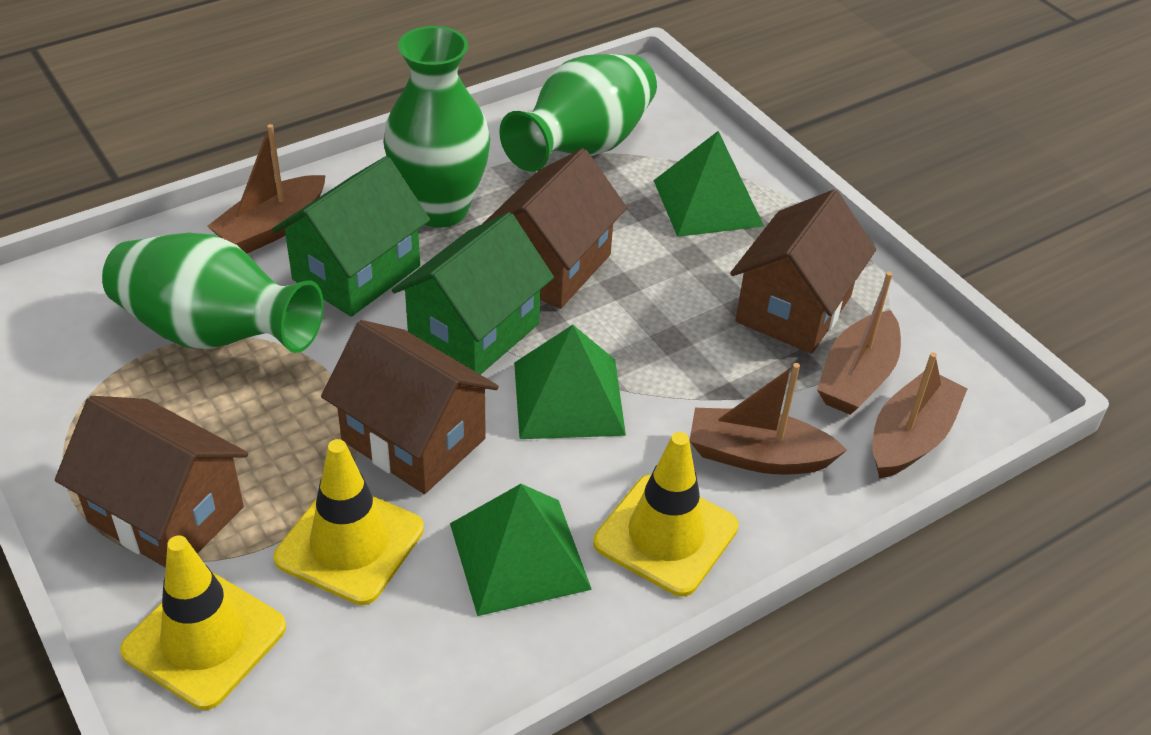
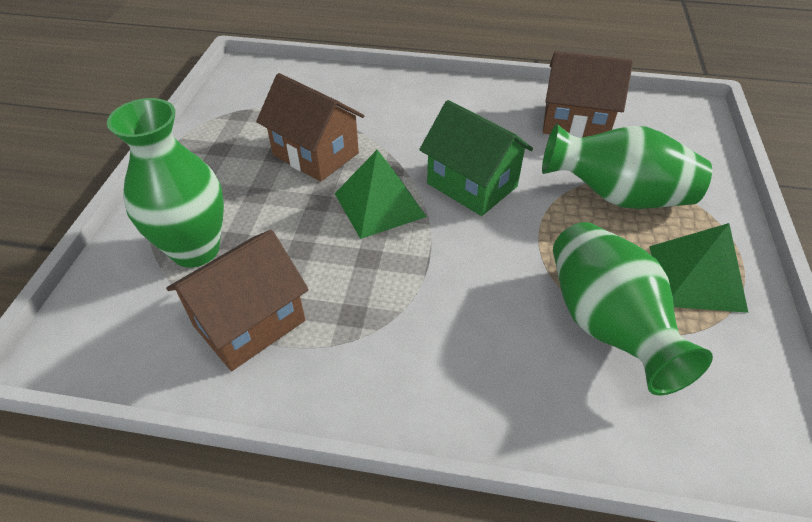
brown boat: 4 -> 0
brown house: 4 -> 3
green house: 2 -> 1
green pyramid: 3 -> 2
yellow traffic cone: 3 -> 0

